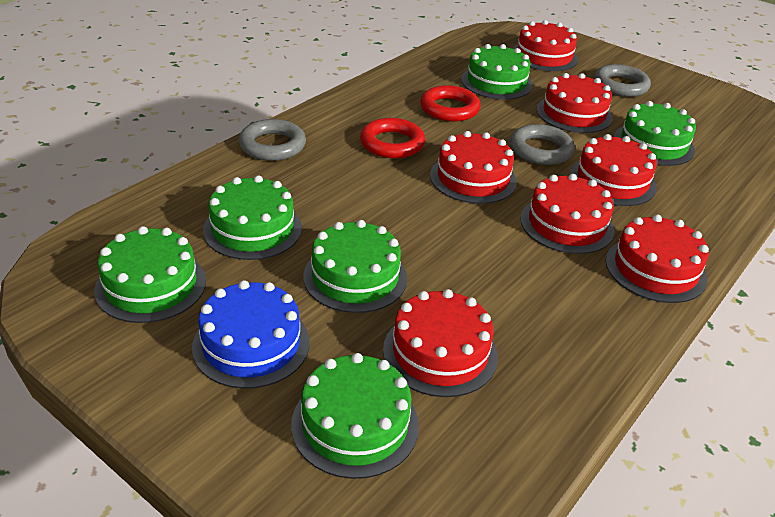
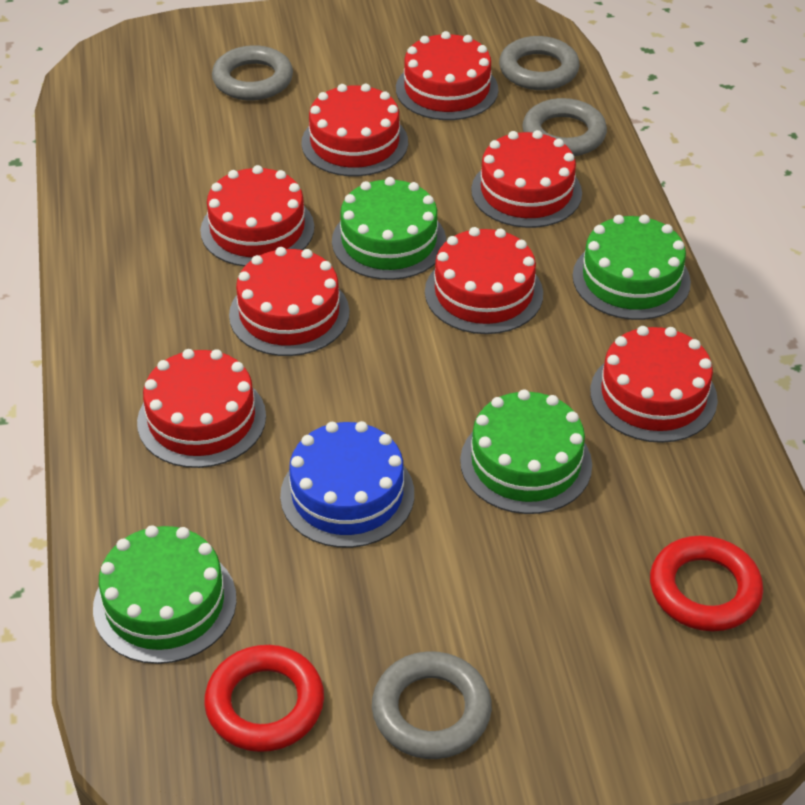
green cake: 6 -> 4
grey ring: 3 -> 4
red cake: 7 -> 8

